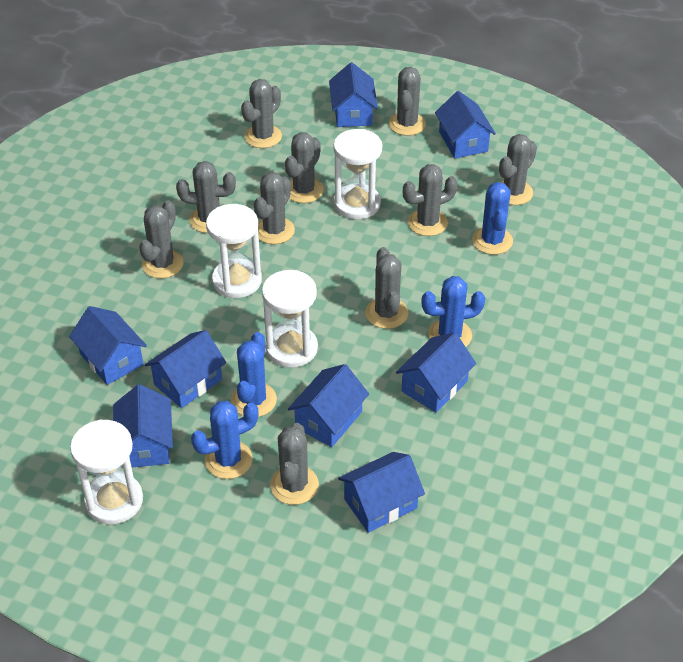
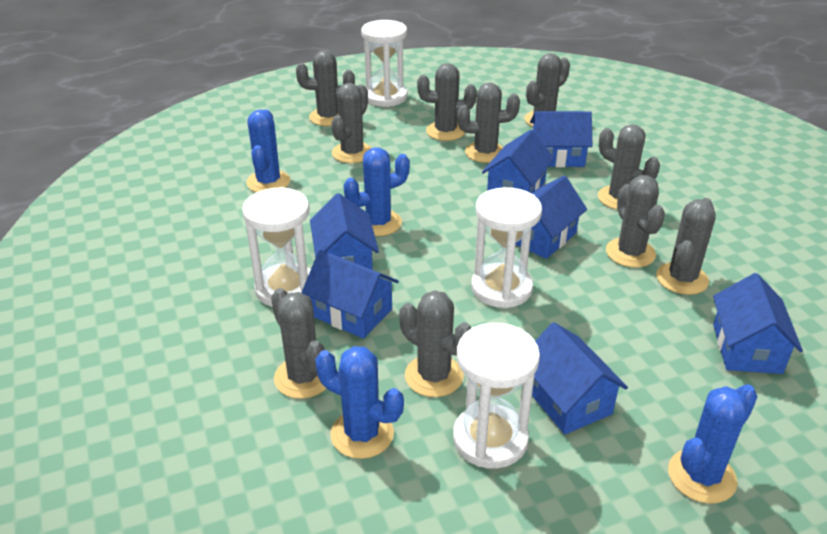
blue house: 8 -> 7

